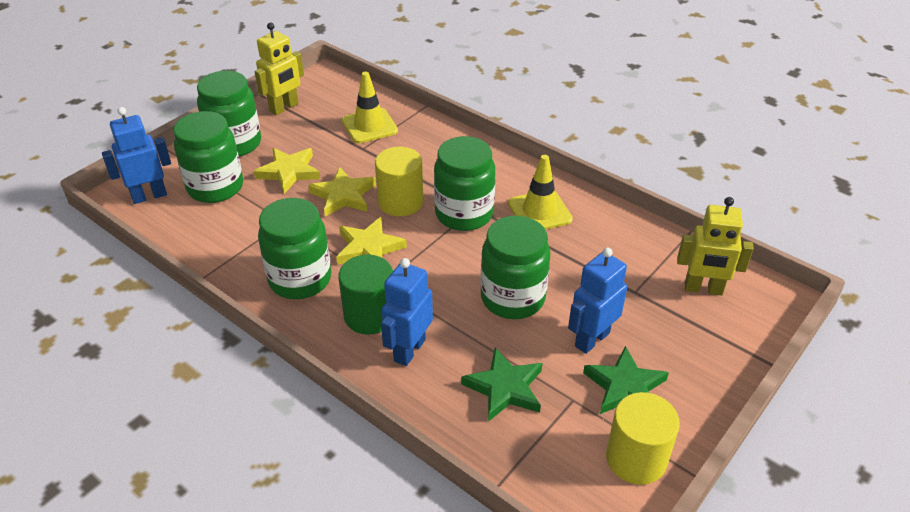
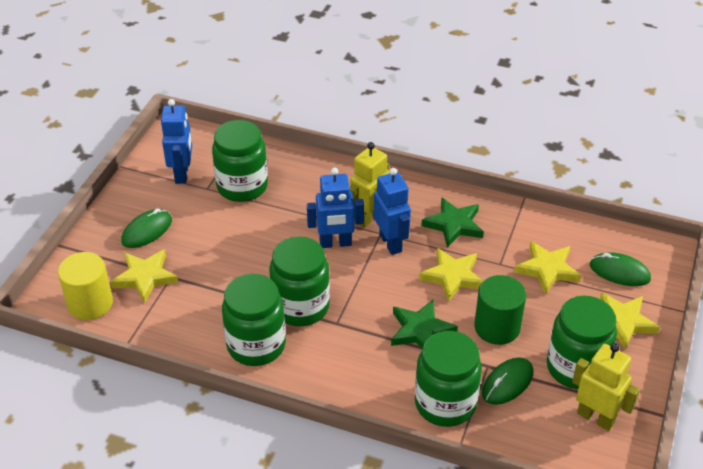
green mouse: 0 -> 3
yellow cylinder: 2 -> 1
yellow star: 3 -> 4
yellow traffic cone: 2 -> 0

